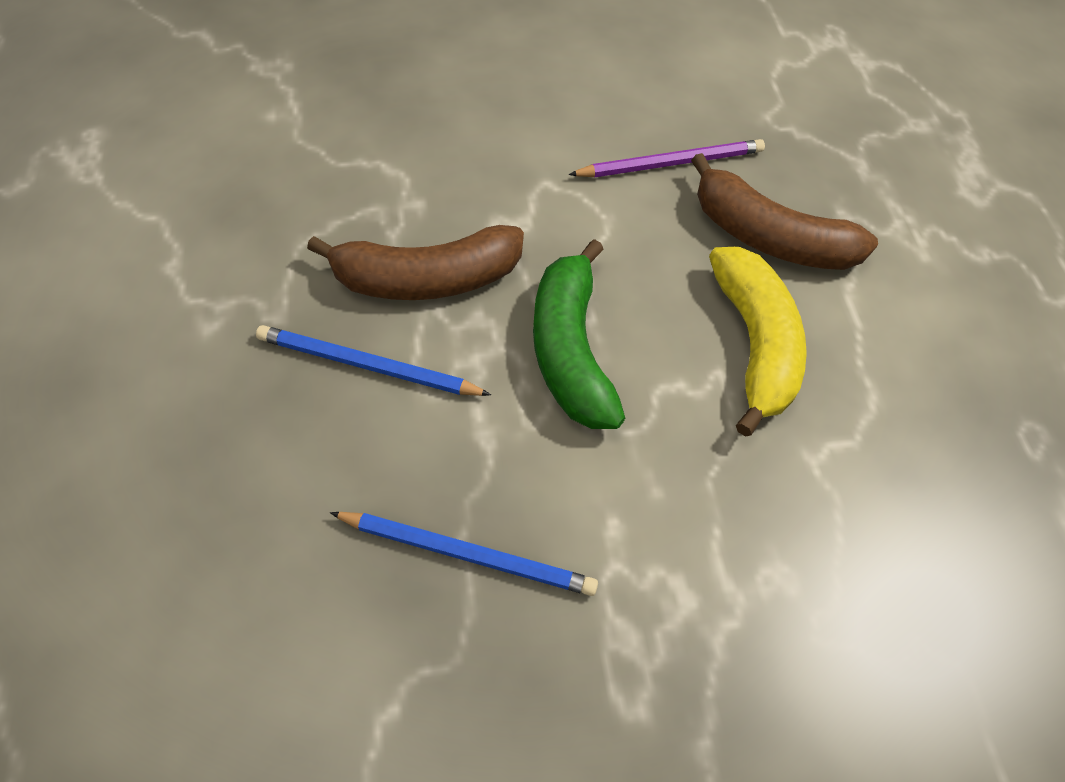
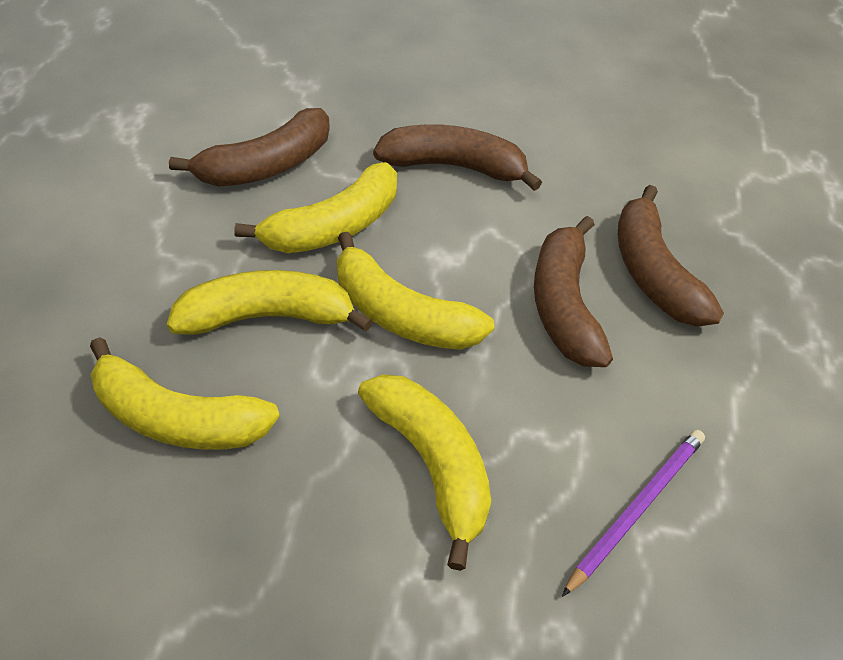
blue pencil: 2 -> 0
brown banana: 2 -> 4
green banana: 1 -> 0
yellow banana: 1 -> 5

